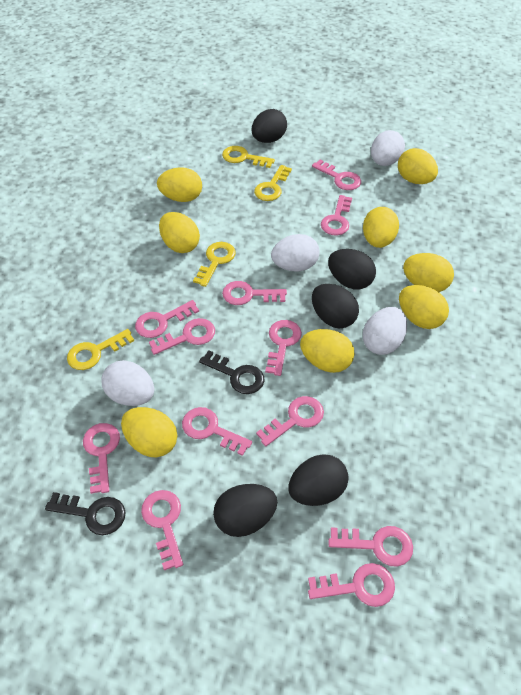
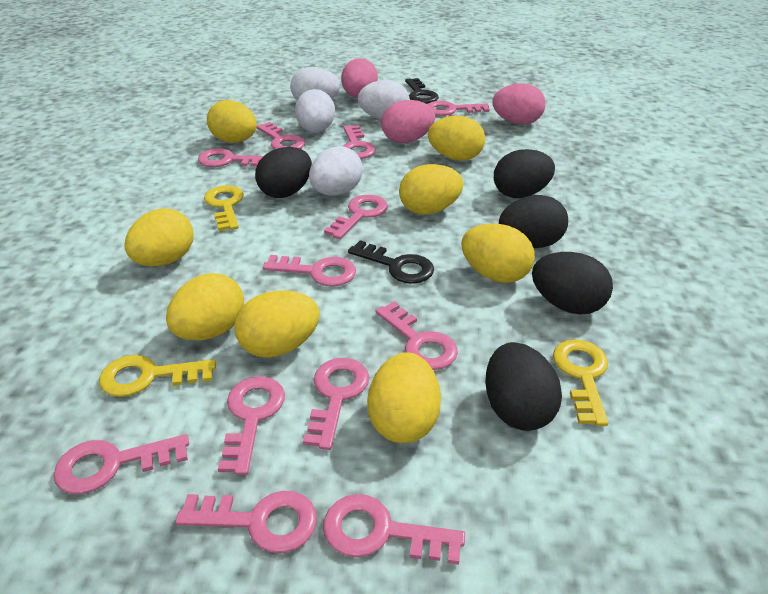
pink egg: 0 -> 3
yellow key: 4 -> 3

